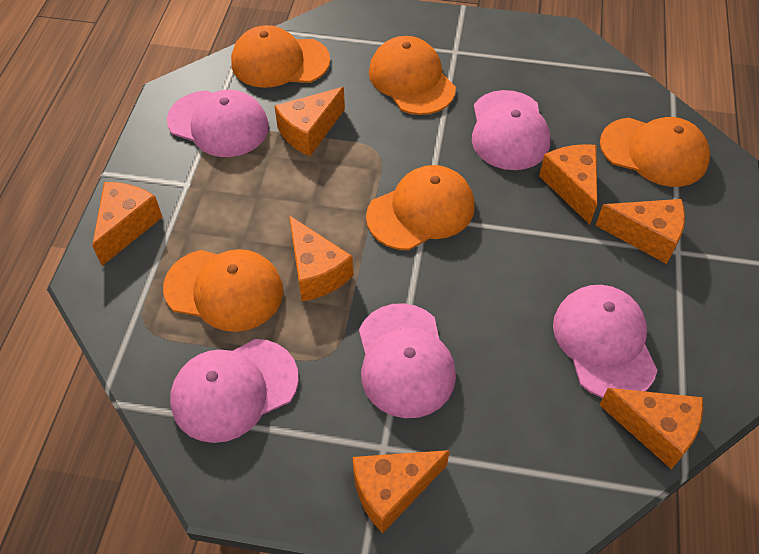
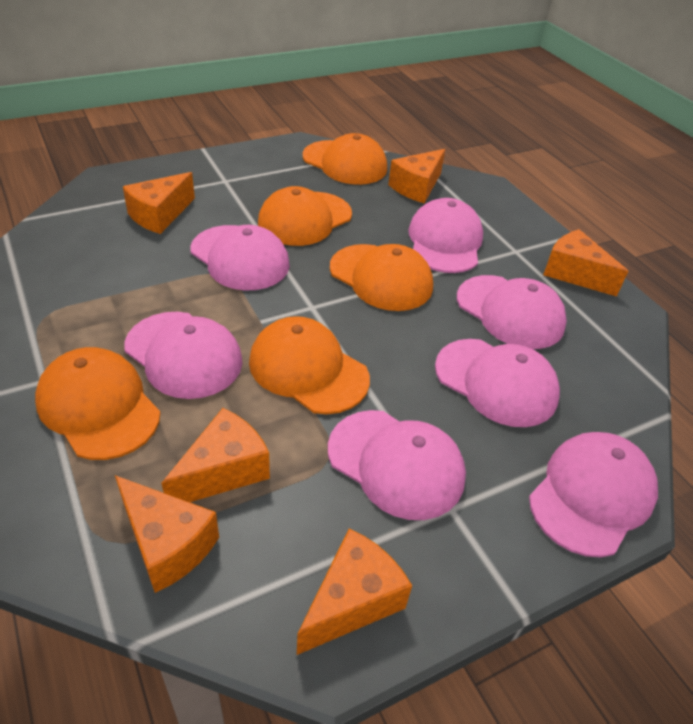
orange cheese: 7 -> 6
pink cap: 5 -> 7

